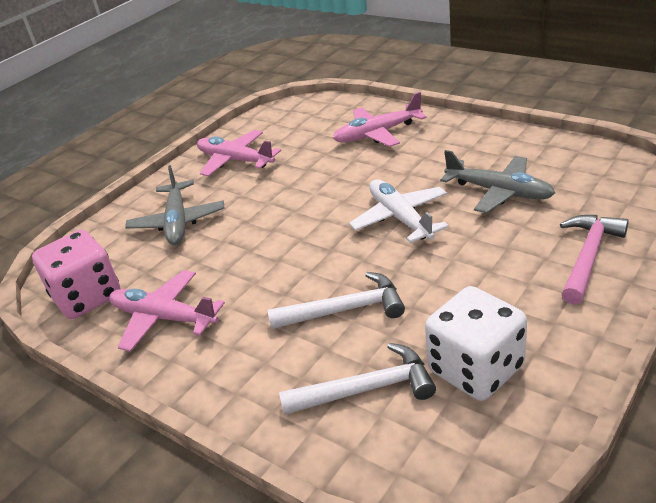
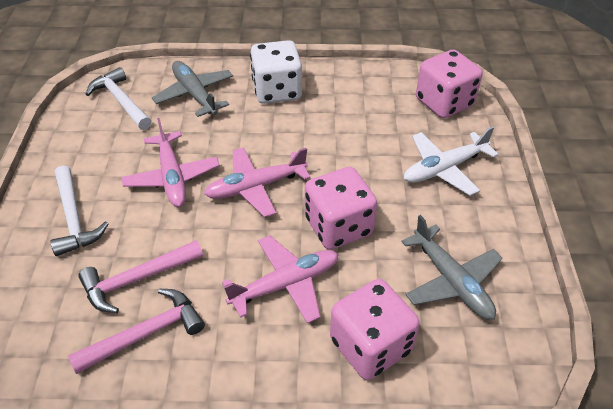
pink dice: 1 -> 3
pink hammer: 1 -> 2

